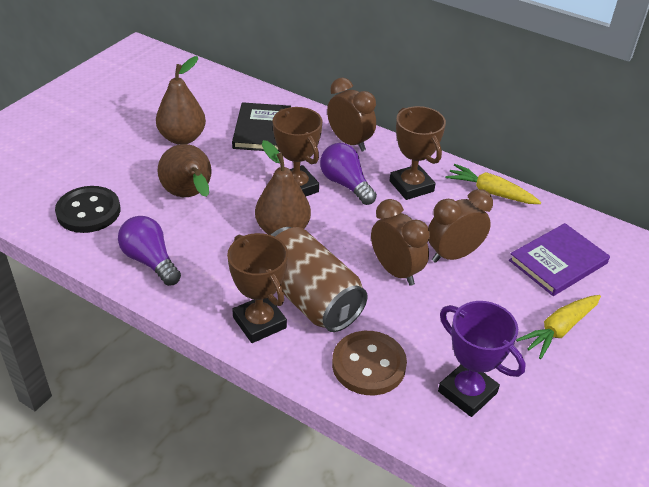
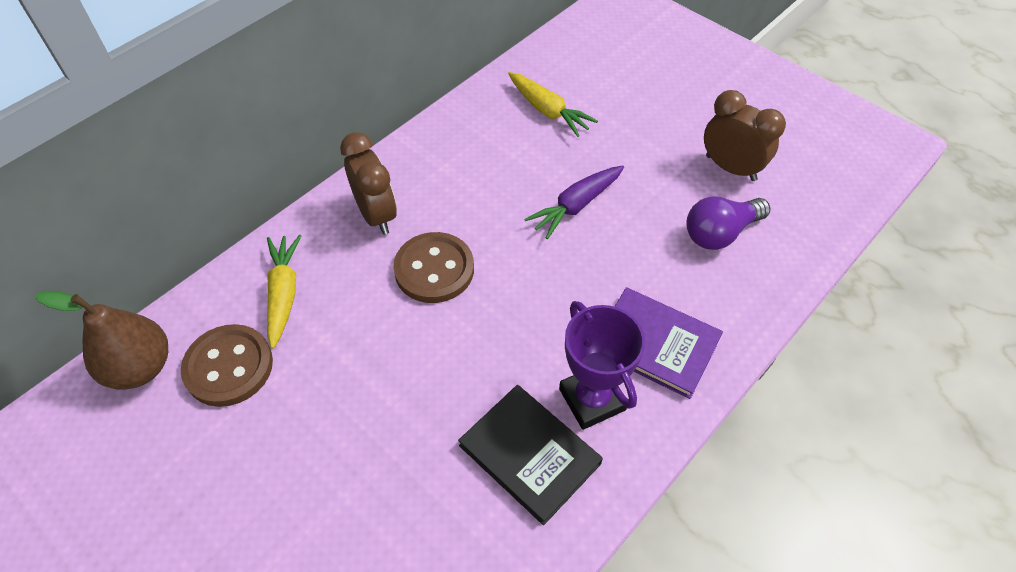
black button: 1 -> 0
brown button: 1 -> 2
brown can: 1 -> 0
brown clock: 3 -> 2
brown pear: 3 -> 1
brown trophy: 3 -> 0
purple carrot: 0 -> 1
purple light bulb: 2 -> 1

